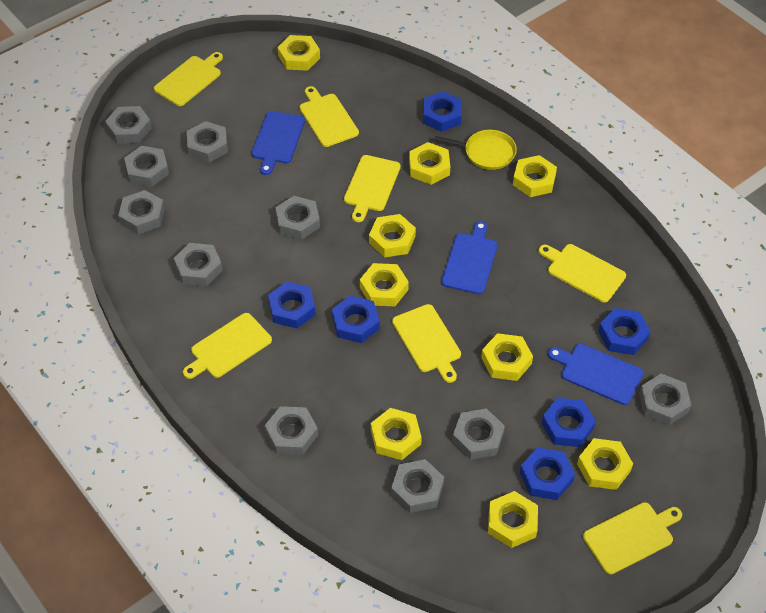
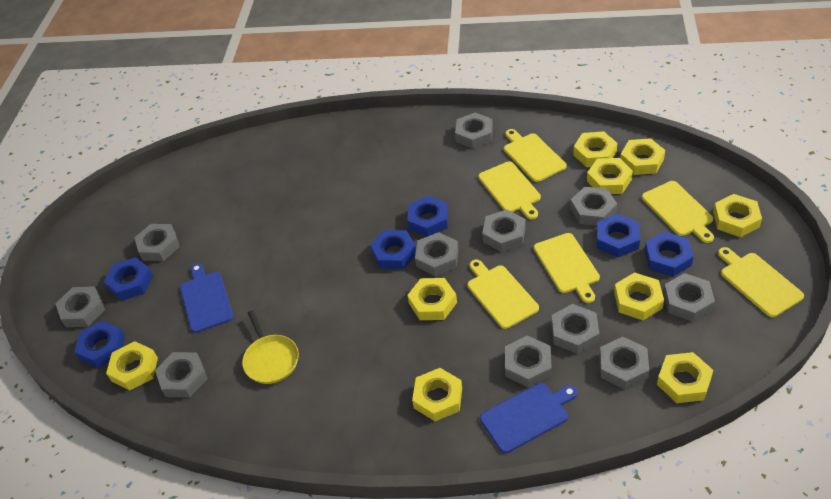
blue cutting board: 3 -> 2
grey nut: 10 -> 11
yellow cutting board: 7 -> 6

